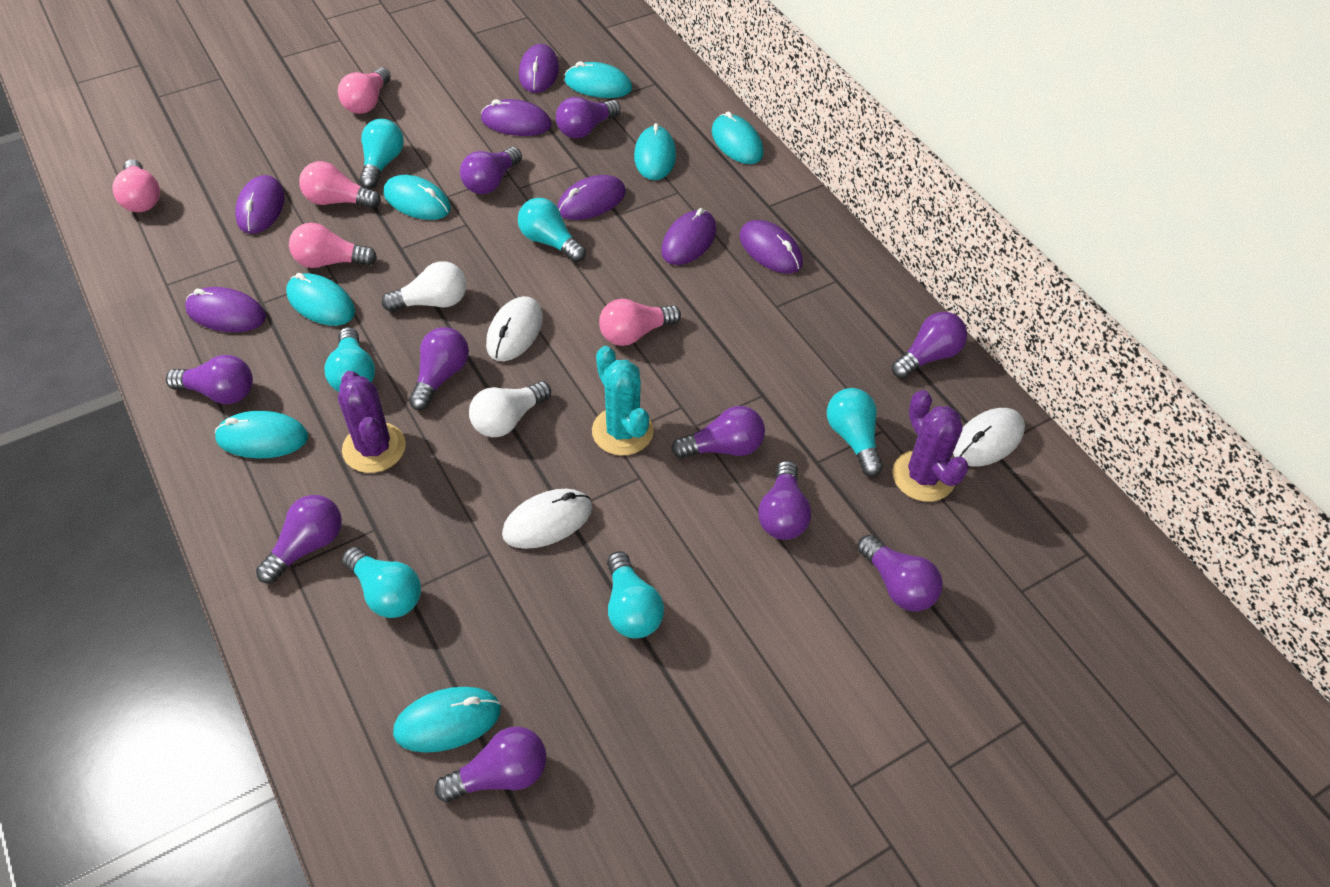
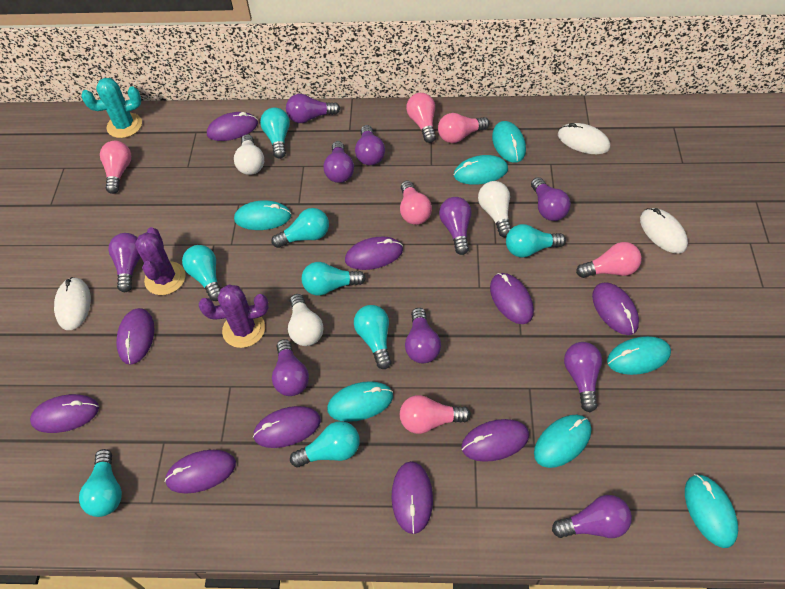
pink light bulb: 5 -> 6
purple mouse: 7 -> 10
turquoise light bulb: 6 -> 8
white light bulb: 2 -> 3

